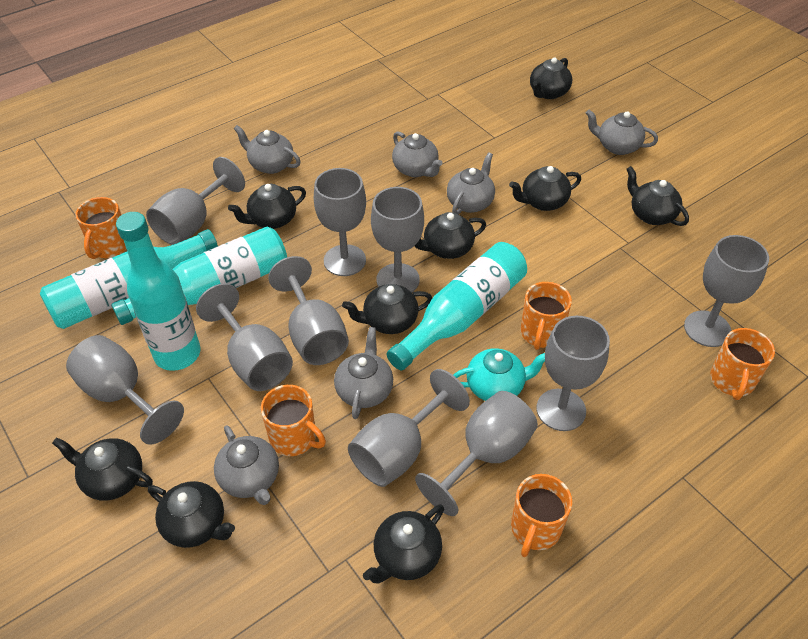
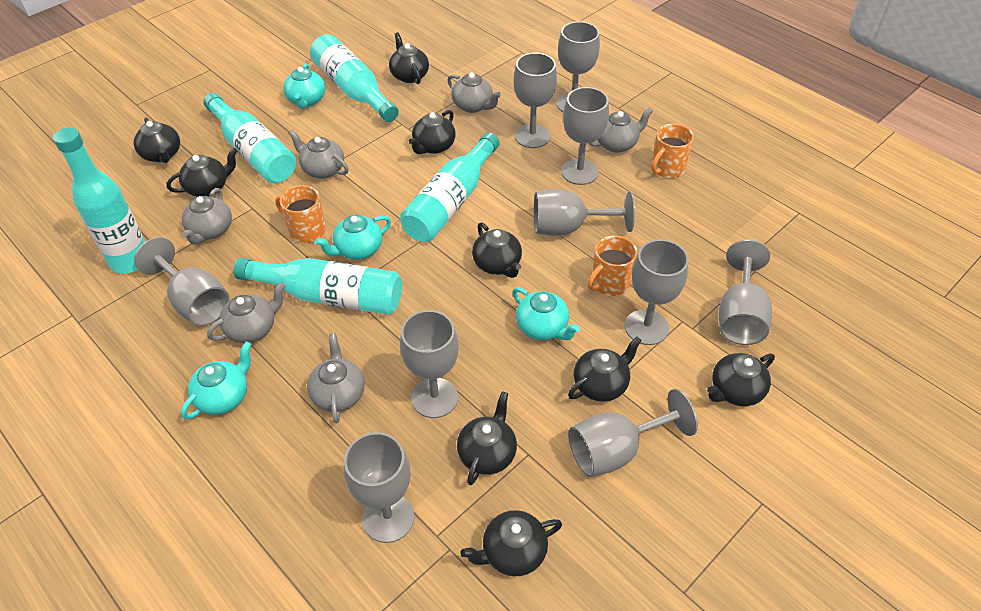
orange mug: 5 -> 3
turquoise bottle: 4 -> 5
turquoise teapot: 1 -> 4

